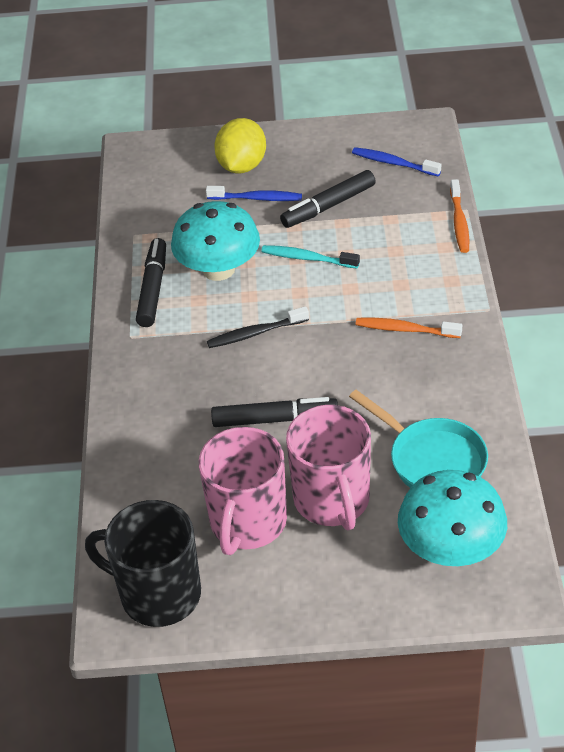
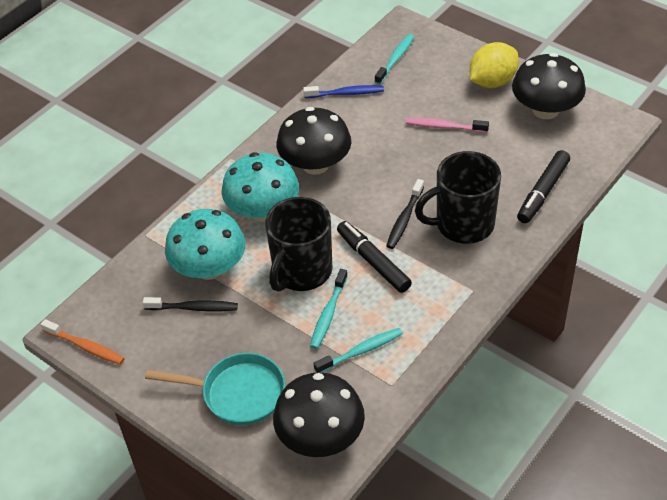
black marker: 3 -> 2
black mug: 1 -> 2
black mushroom: 0 -> 3
black toothbrush: 1 -> 2
blue toothbrush: 2 -> 1
orange toothbrush: 2 -> 1
pink mug: 2 -> 0
pink toothbrush: 0 -> 1
turquoise toothbrush: 1 -> 3

